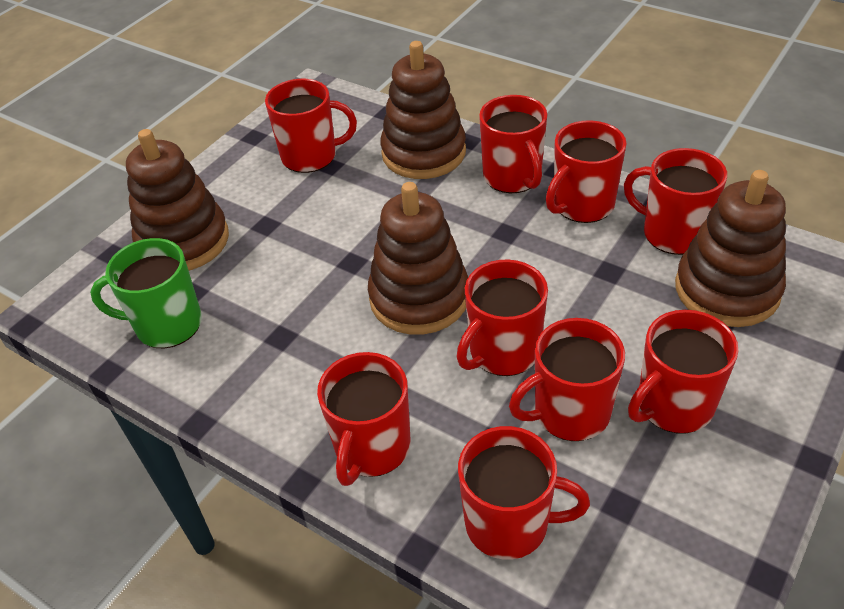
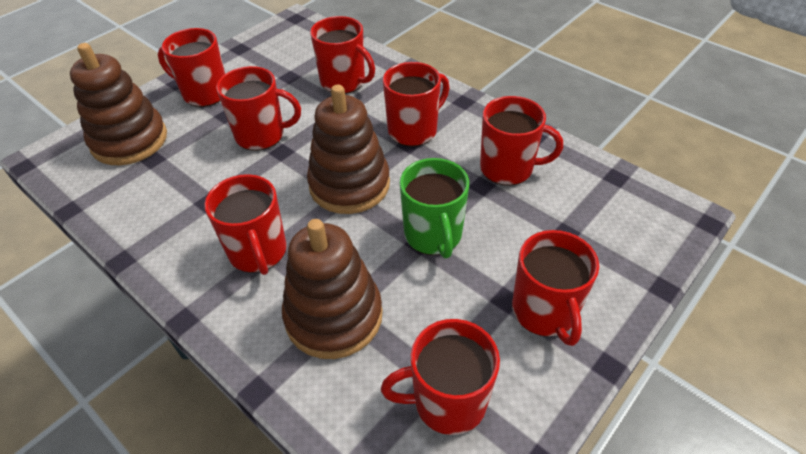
brown stacking toy: 4 -> 3
red mug: 9 -> 8

